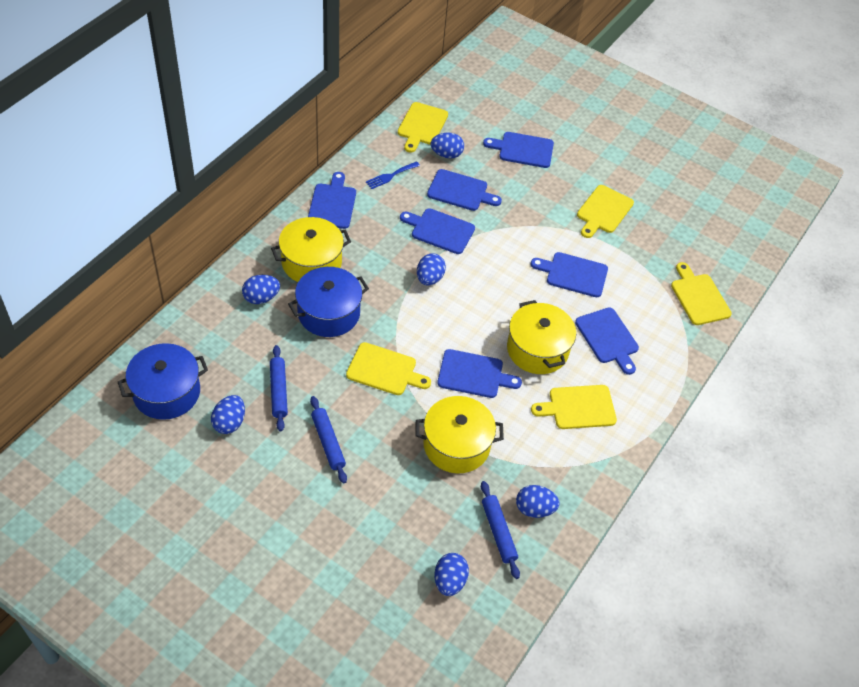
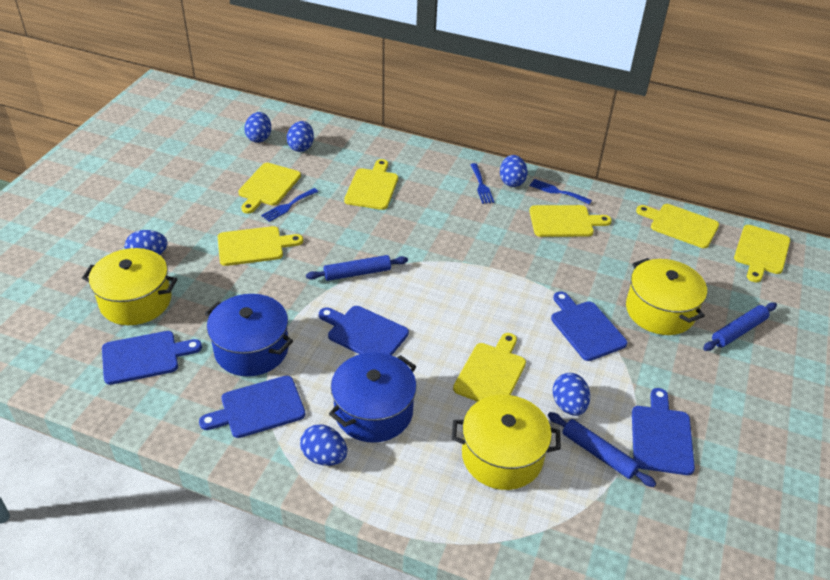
blue cutting board: 7 -> 5
blue fork: 1 -> 3
yellow cutting board: 5 -> 7

